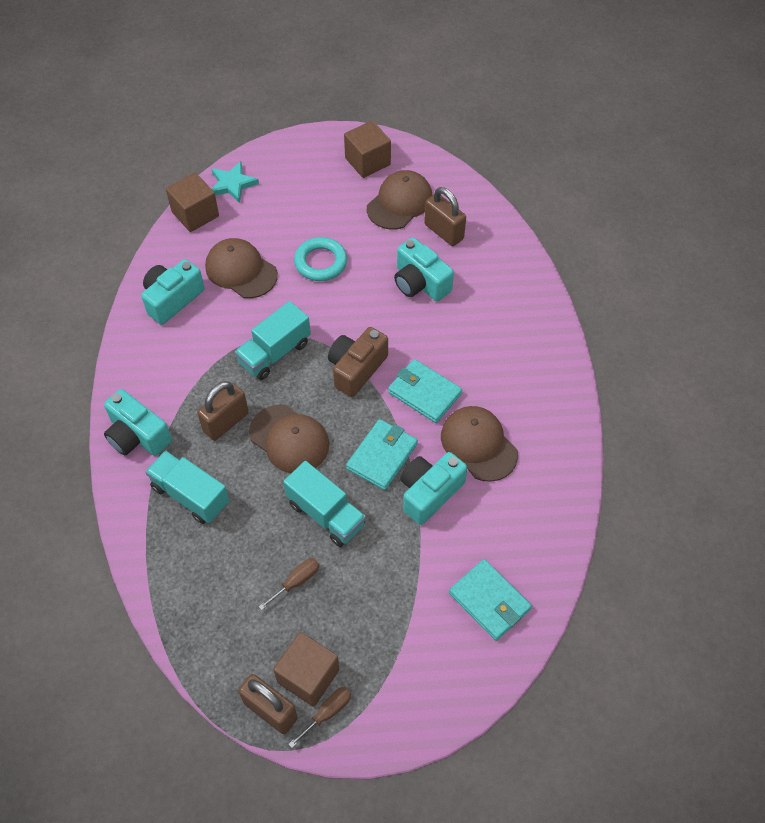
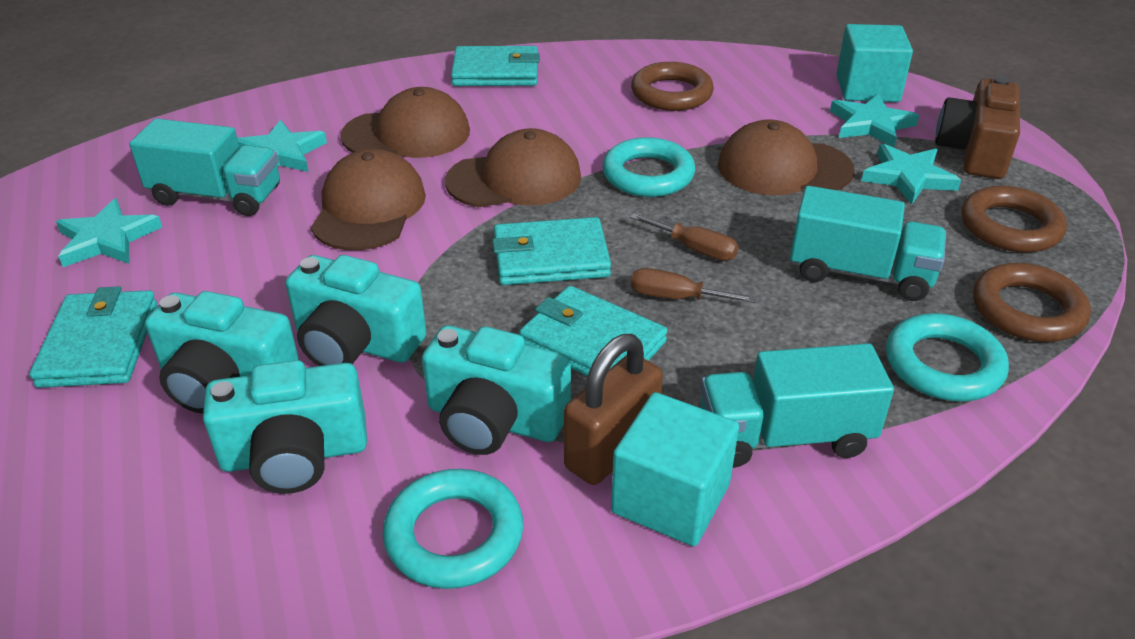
brown cube: 3 -> 0
brown padlock: 3 -> 1
brown ring: 0 -> 3
turquoise cube: 0 -> 2
turquoise ring: 1 -> 3
turquoise star: 1 -> 4
turquoise wallet: 3 -> 4

